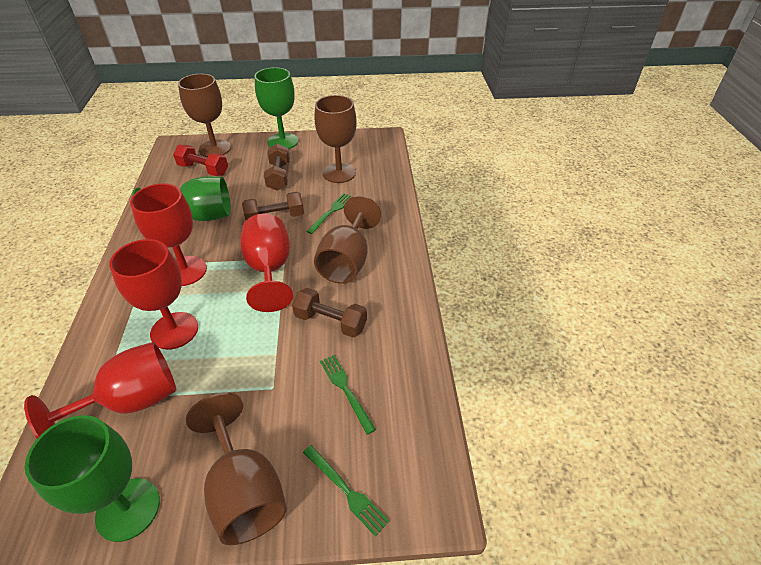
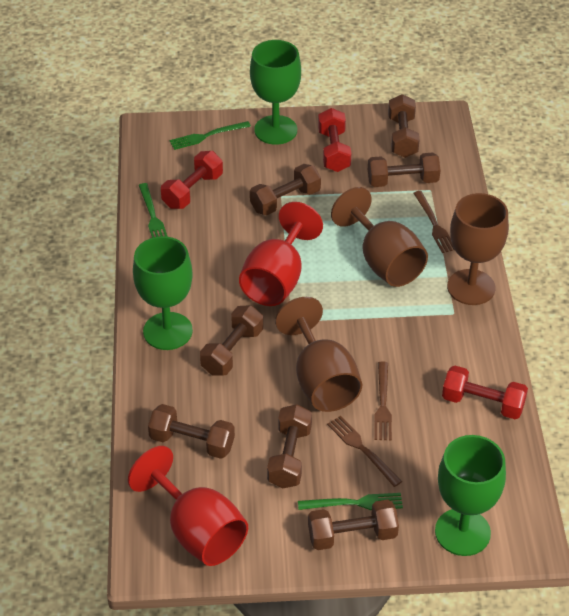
brown dumbbell: 3 -> 7
brown fork: 0 -> 3
brown goblet: 4 -> 3
red dumbbell: 1 -> 3
red goblet: 4 -> 2

